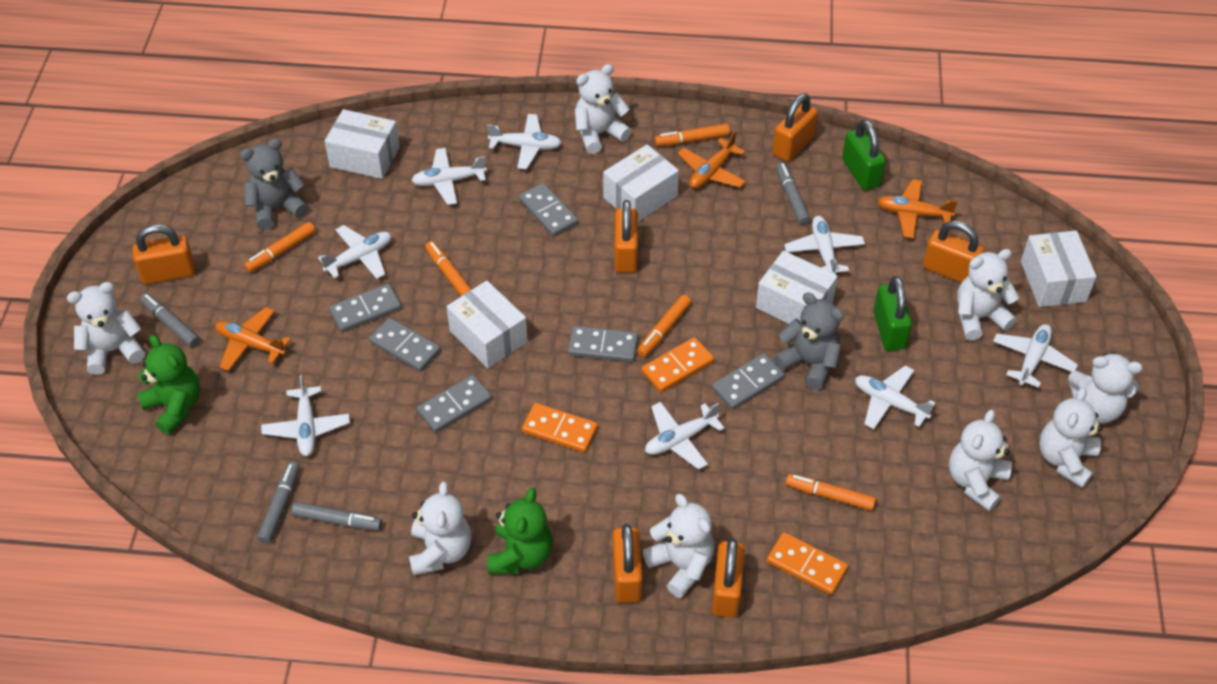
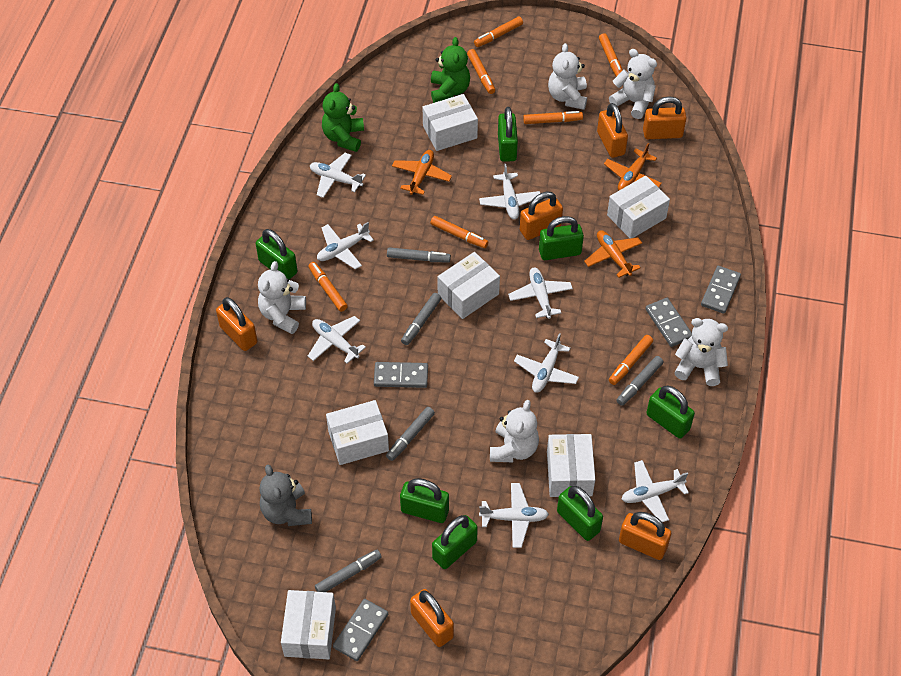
green padlock: 2 -> 7
grey domino: 6 -> 4
grey marker: 4 -> 5
grey teddy bear: 2 -> 1
orange domino: 3 -> 0
orange marker: 5 -> 7
white box: 5 -> 6
white teddy bear: 8 -> 5

